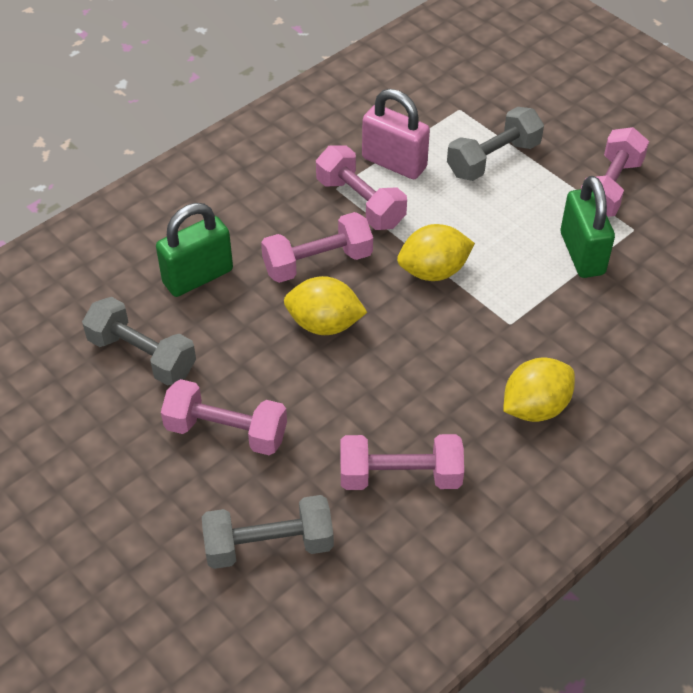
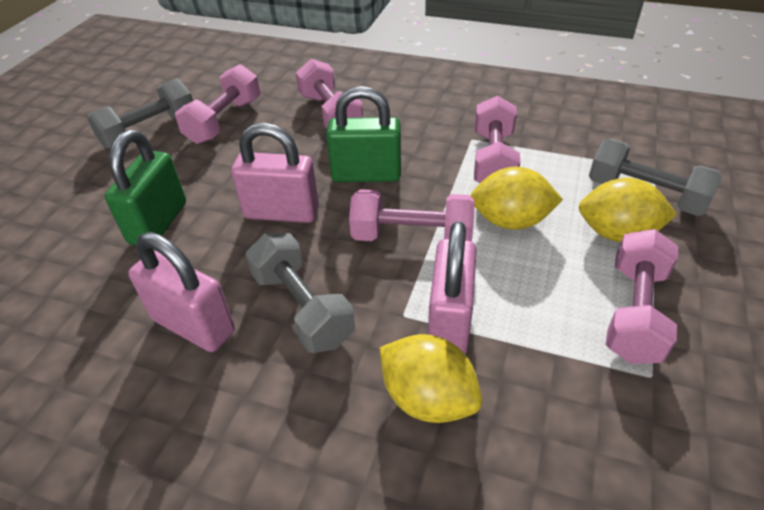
pink padlock: 1 -> 3

